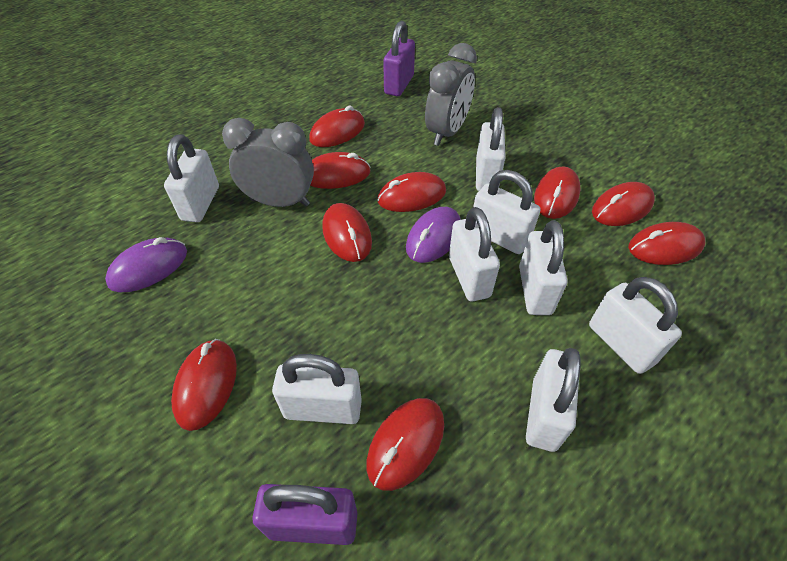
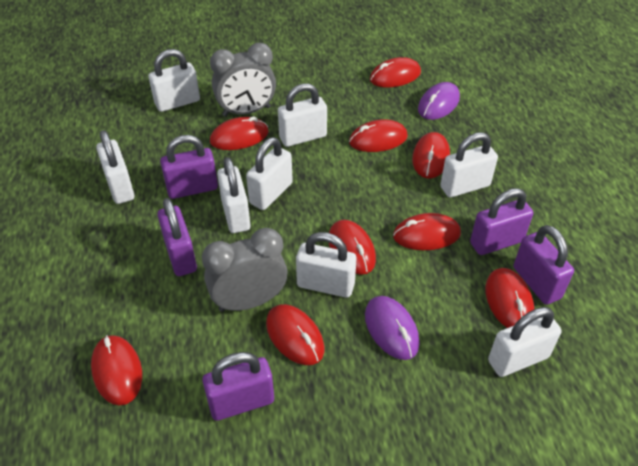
purple padlock: 2 -> 5

